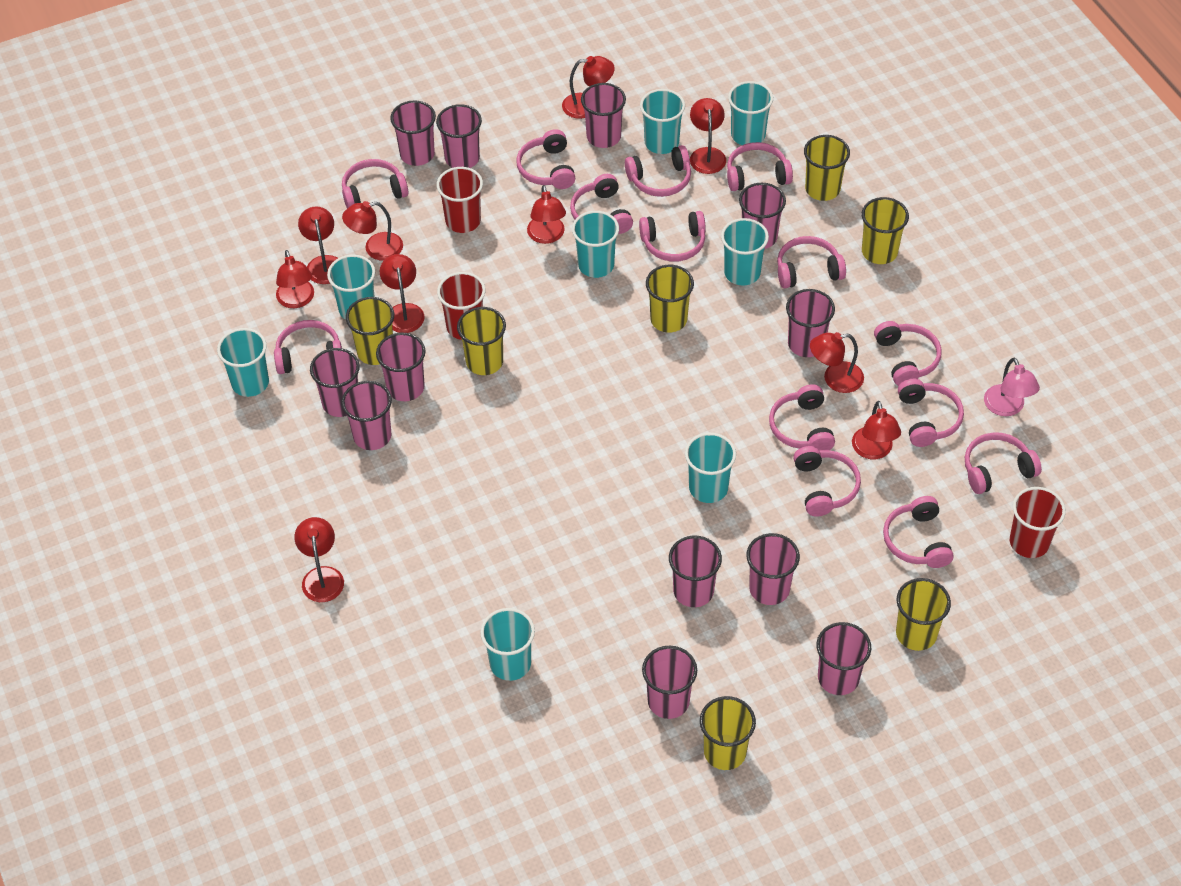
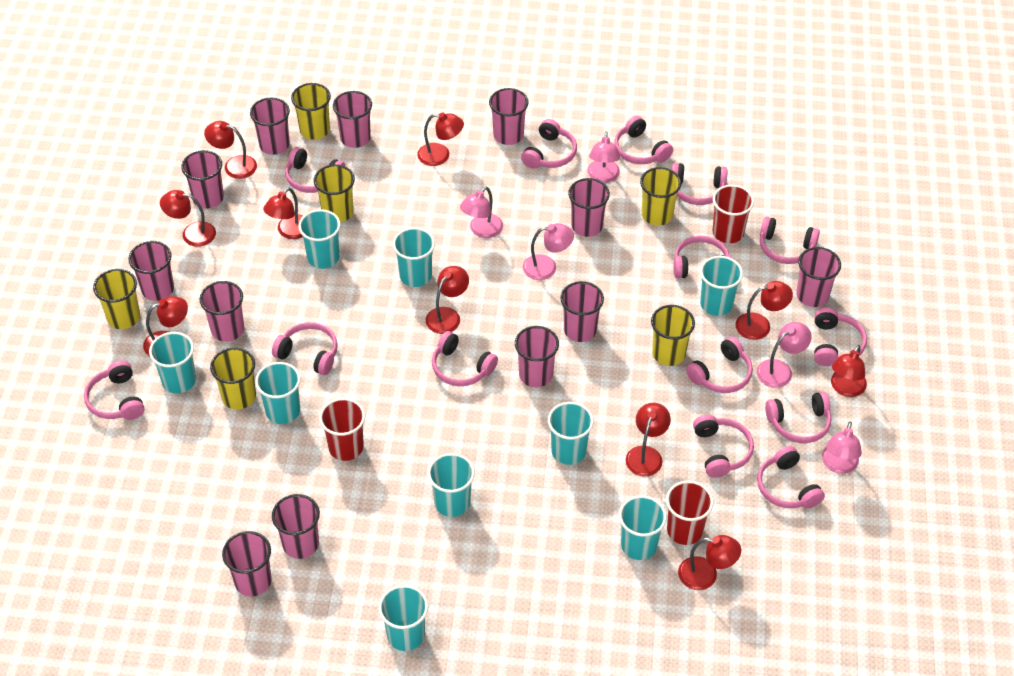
pink lamp: 1 -> 5
turquoise cup: 8 -> 9
yellow cup: 7 -> 6

